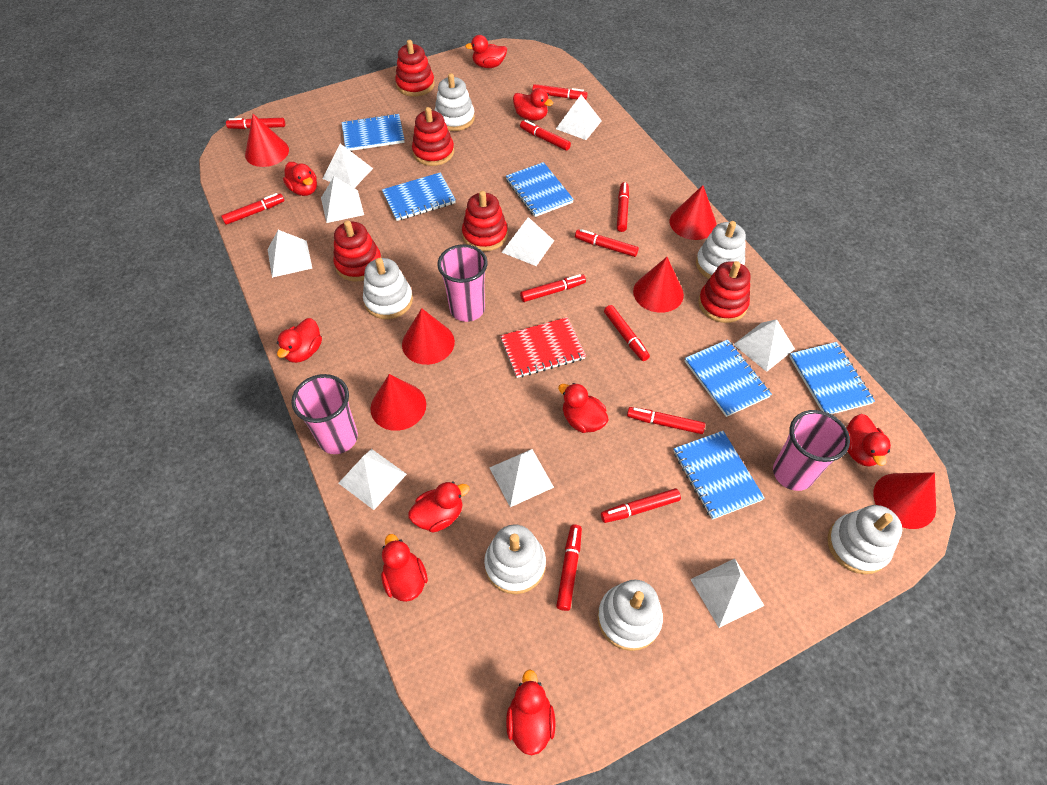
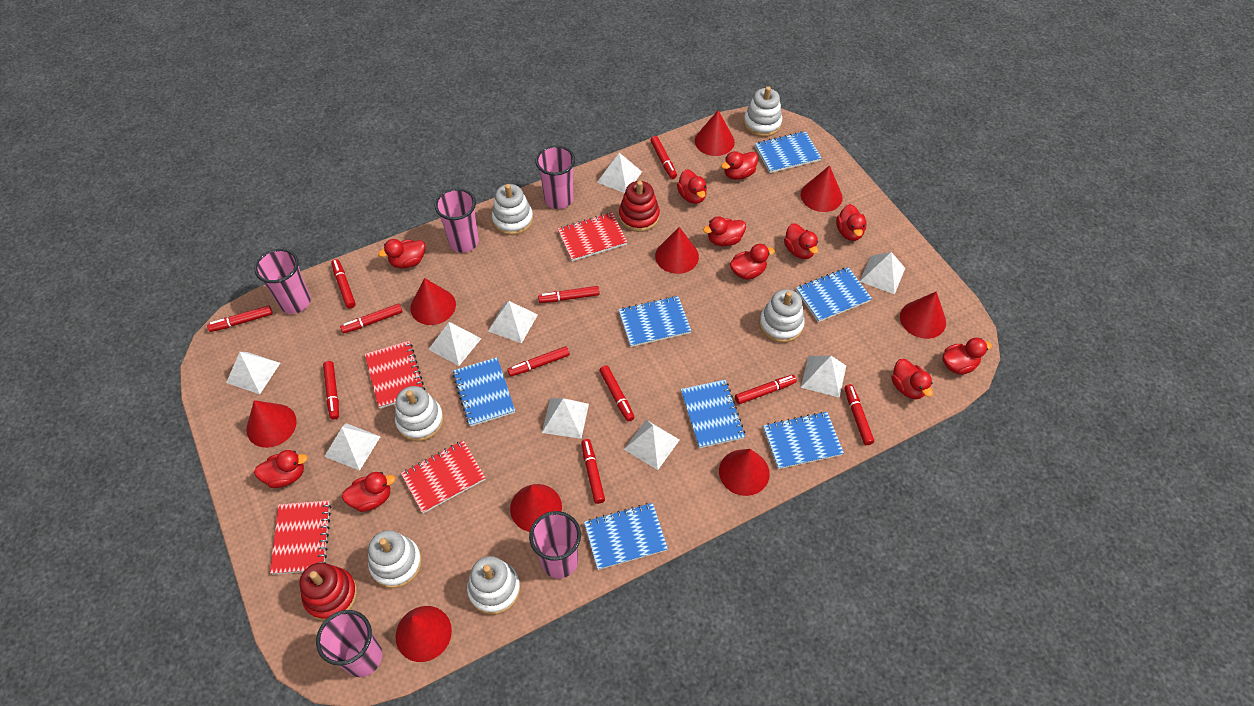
blue notebook: 6 -> 7
pink cup: 3 -> 5
red cone: 6 -> 9
red duck: 9 -> 11
red notebook: 1 -> 4
red stacking toy: 5 -> 2

